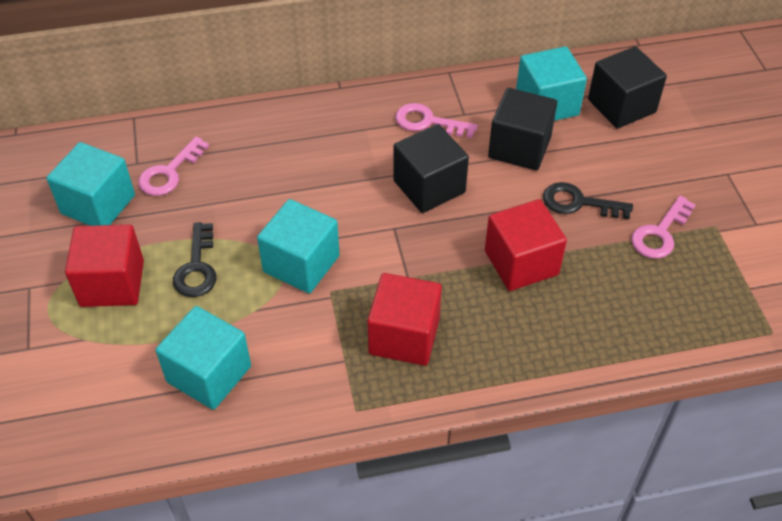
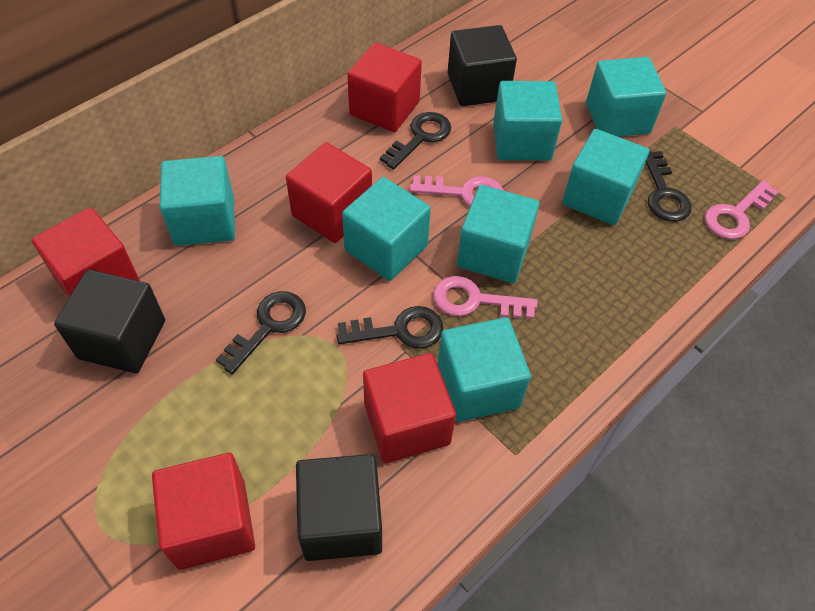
black key: 2 -> 4
red cube: 3 -> 5
turquoise cube: 4 -> 7

